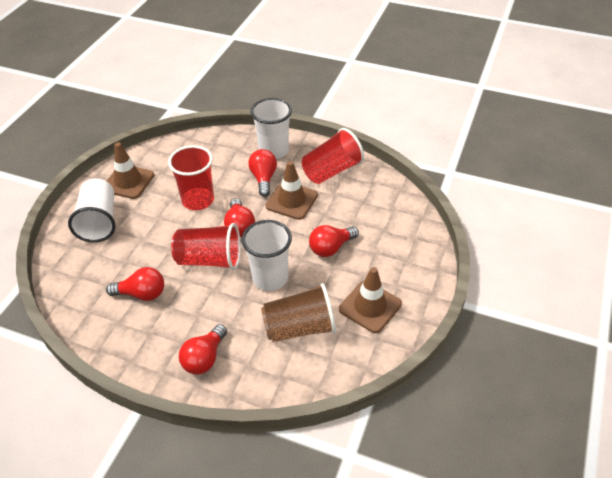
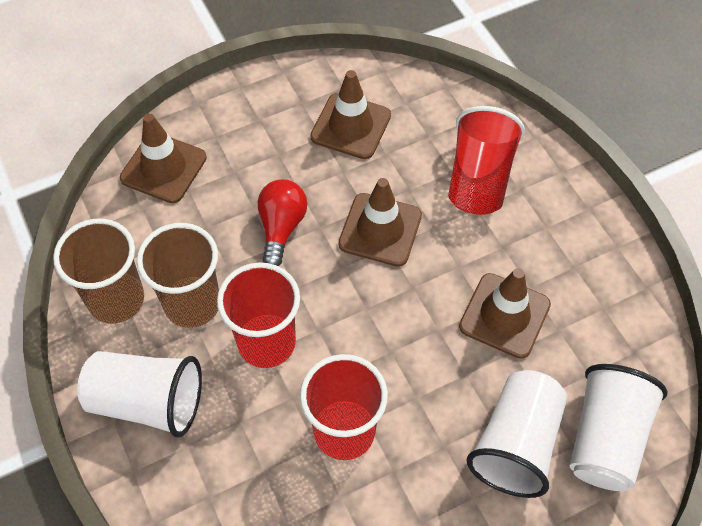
brown cup: 1 -> 2
brown traffic cone: 3 -> 4
red light bulb: 5 -> 1

